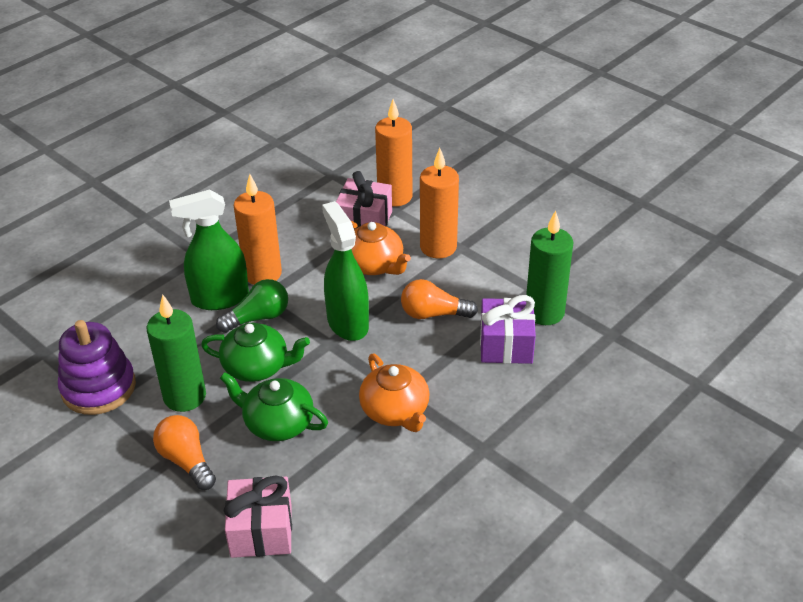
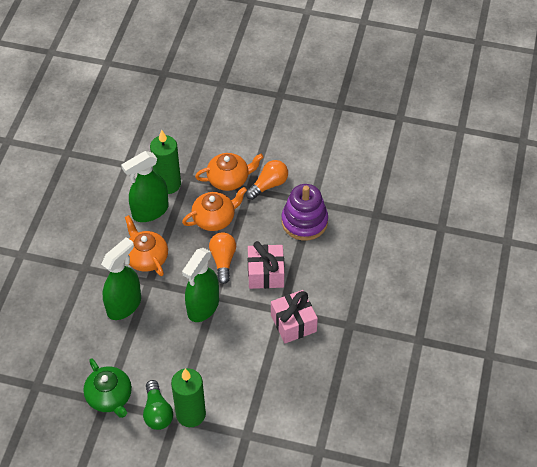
green spray bottle: 2 -> 3
green teapot: 2 -> 1
orange candle: 3 -> 0
orange teapot: 2 -> 3
purple gift: 1 -> 0

